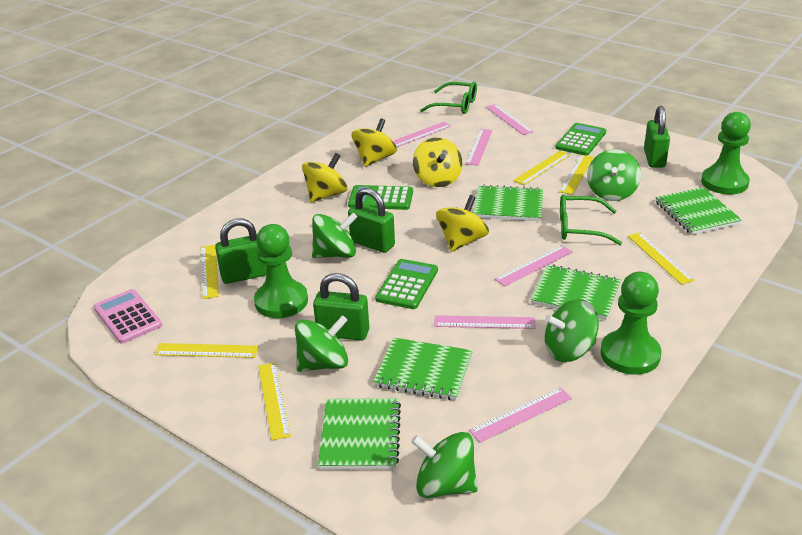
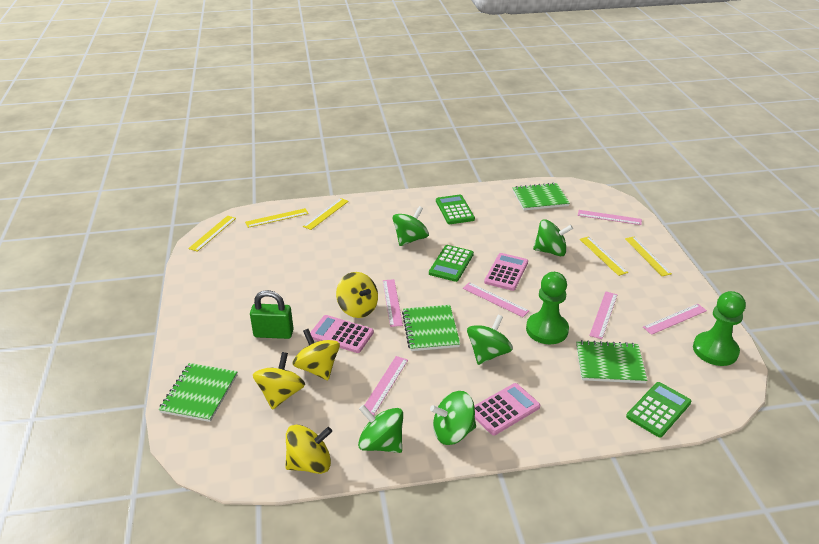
green glasses: 2 -> 0
green notebook: 5 -> 4
green padlock: 4 -> 1
green pawn: 3 -> 2
pink calculator: 1 -> 3
yellow ruler: 6 -> 5

